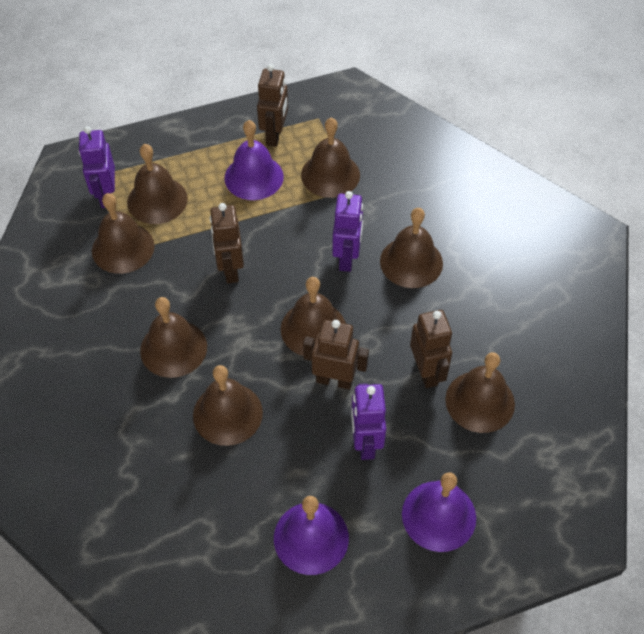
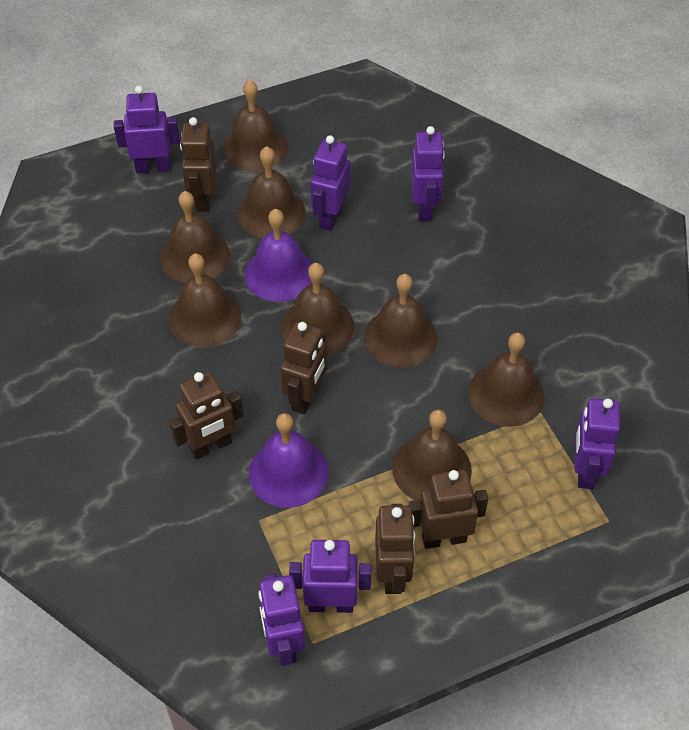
brown robot: 4 -> 5
purple bell: 3 -> 2
purple robot: 3 -> 6

